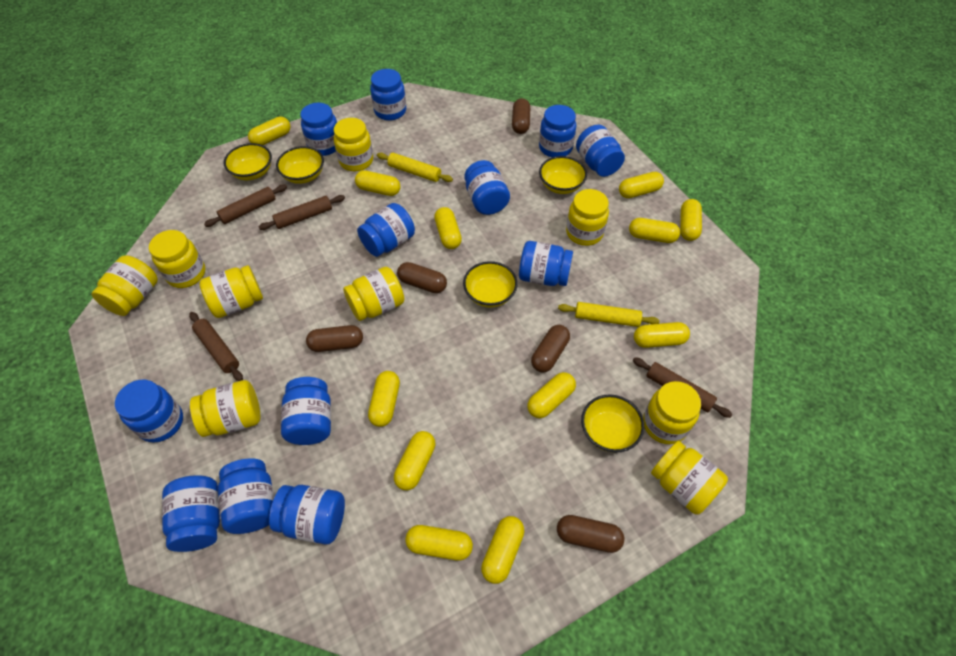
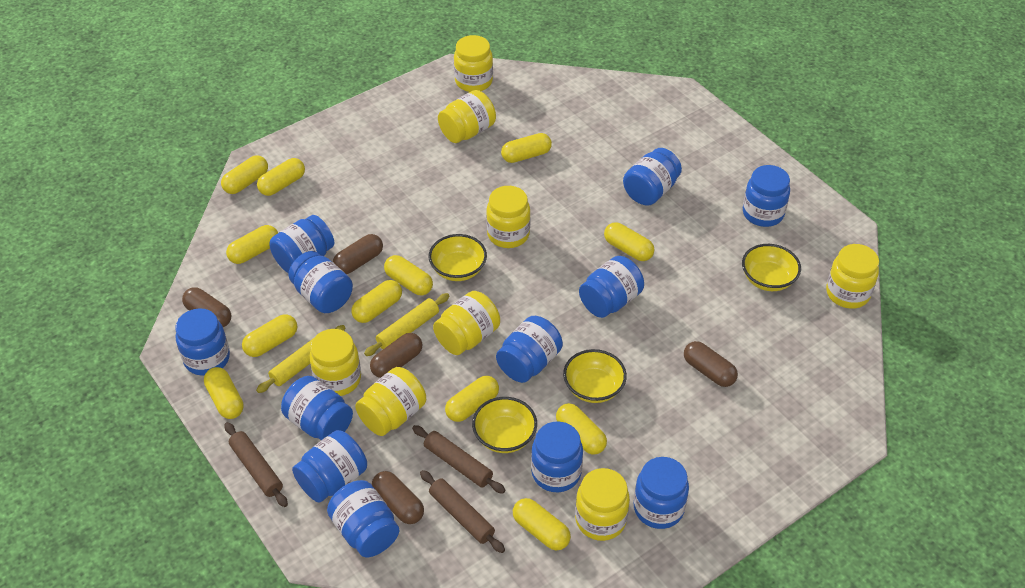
brown rolling pin: 4 -> 3
yellow bowl: 5 -> 4
yellow jar: 9 -> 8

